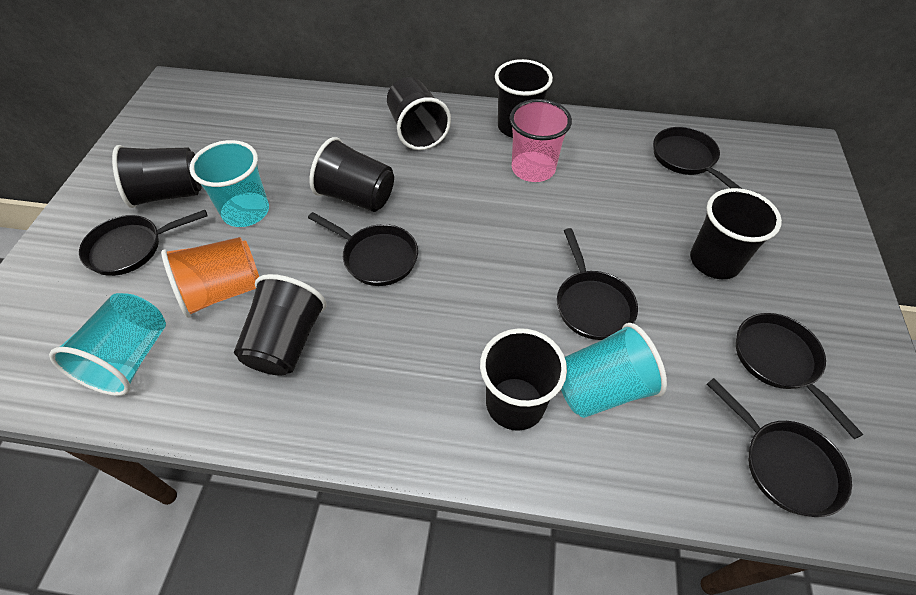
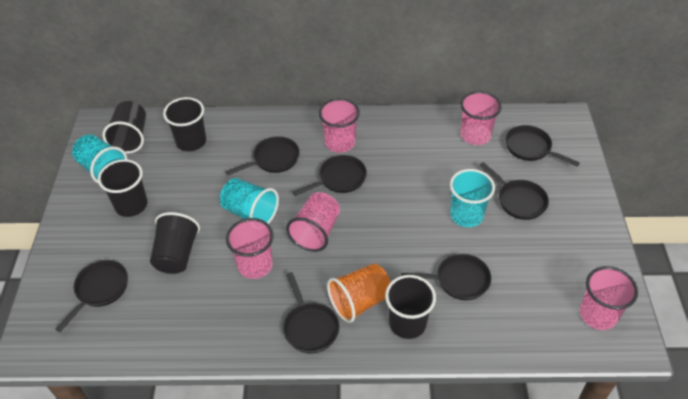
black cup: 7 -> 5
black pan: 6 -> 7
pink cup: 1 -> 5

